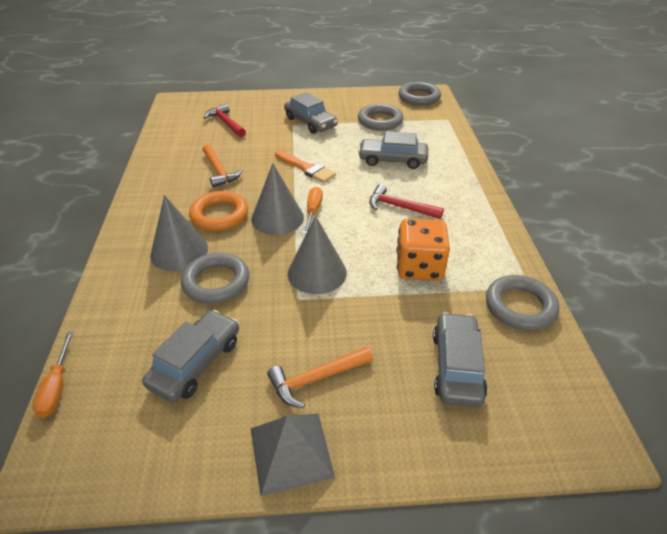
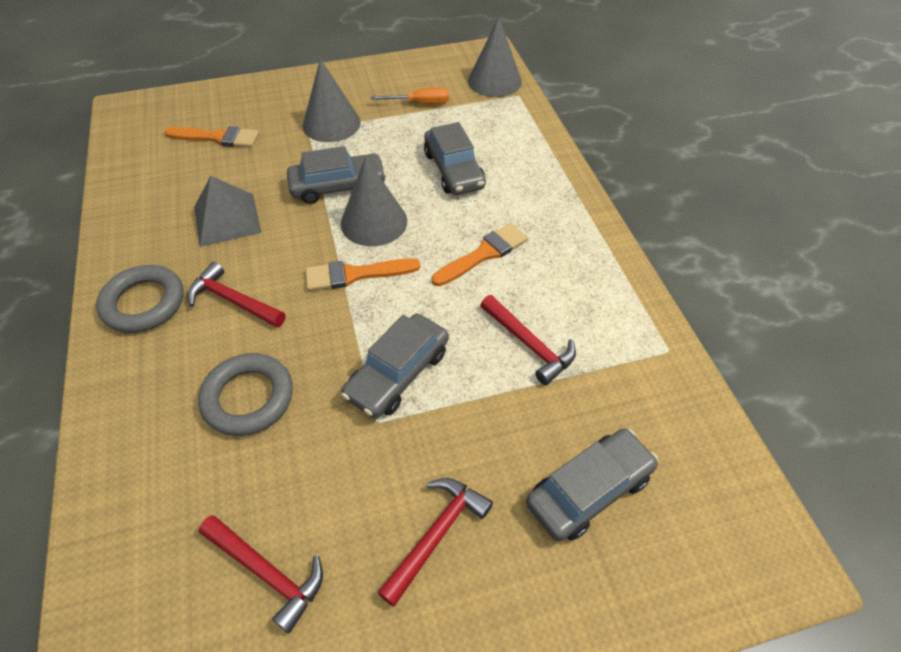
grey ring: 4 -> 2
orange brush: 1 -> 3
orange dice: 1 -> 0
orange hammer: 2 -> 0
orange ring: 1 -> 0
orange screwdriver: 2 -> 1
red hammer: 2 -> 4

